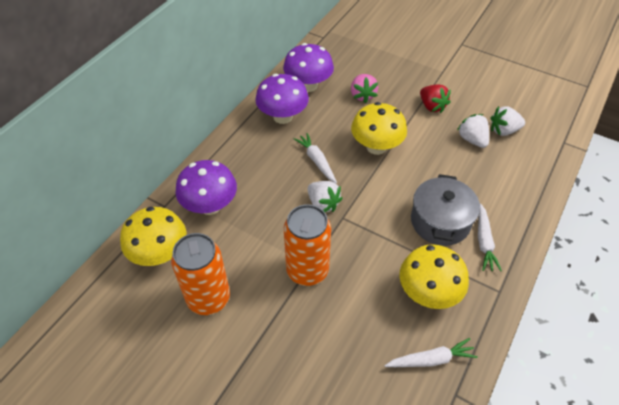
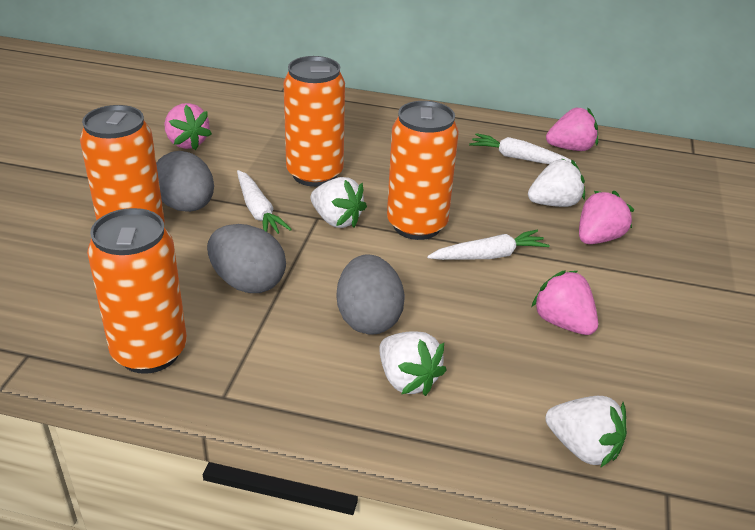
grey egg: 0 -> 3
grey pot: 1 -> 0
orange can: 2 -> 4
pink strawberry: 1 -> 4
purple mushroom: 3 -> 0
red strawberry: 1 -> 0
white strawberry: 3 -> 4
yellow mushroom: 3 -> 0

